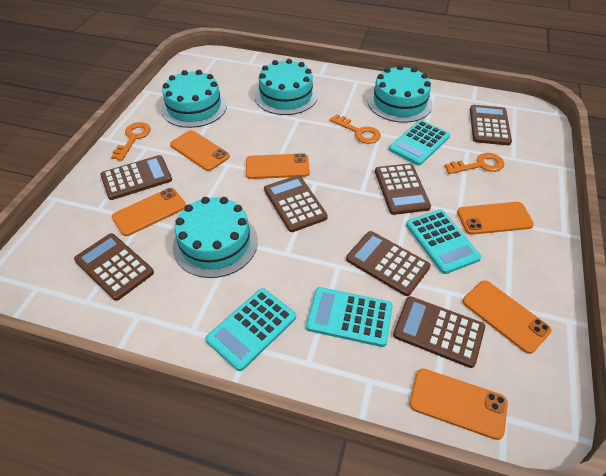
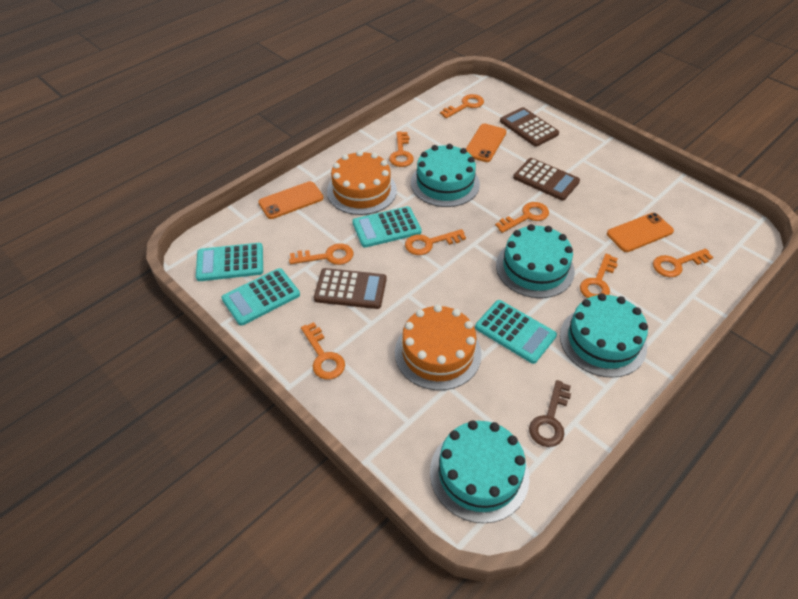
brown calculator: 7 -> 3
brown key: 0 -> 1
orange cake: 0 -> 2
orange key: 3 -> 8
orange phone: 6 -> 3

